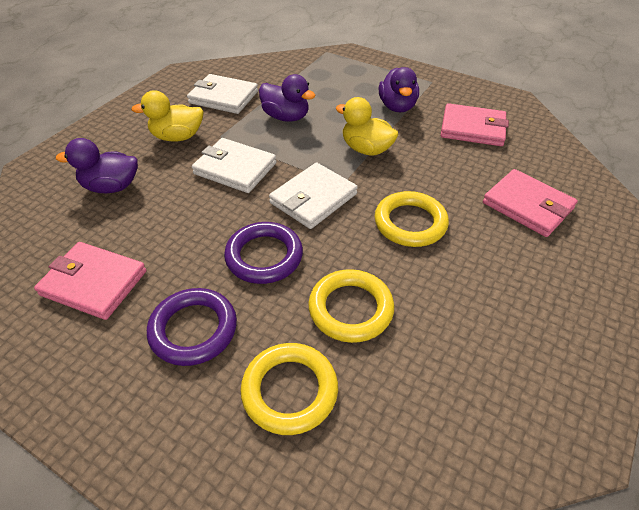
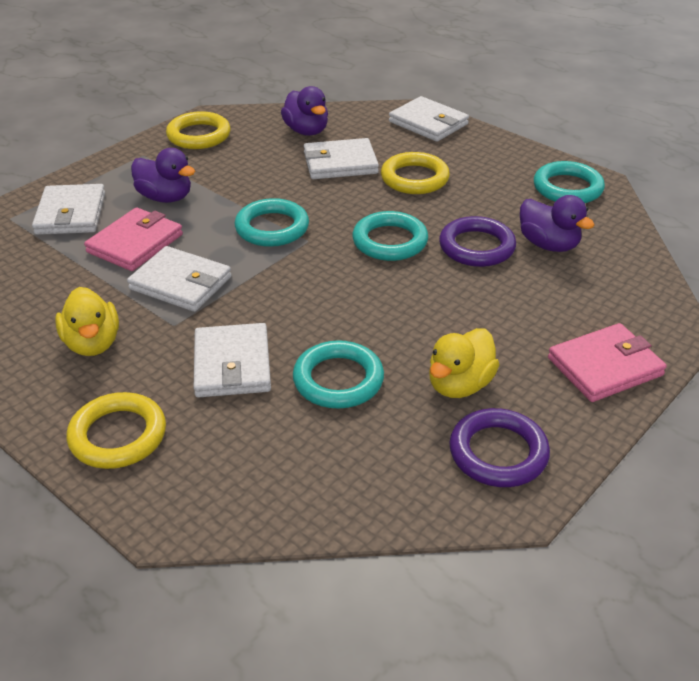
pink wallet: 3 -> 2
turquoise ring: 0 -> 4
white wallet: 3 -> 5

